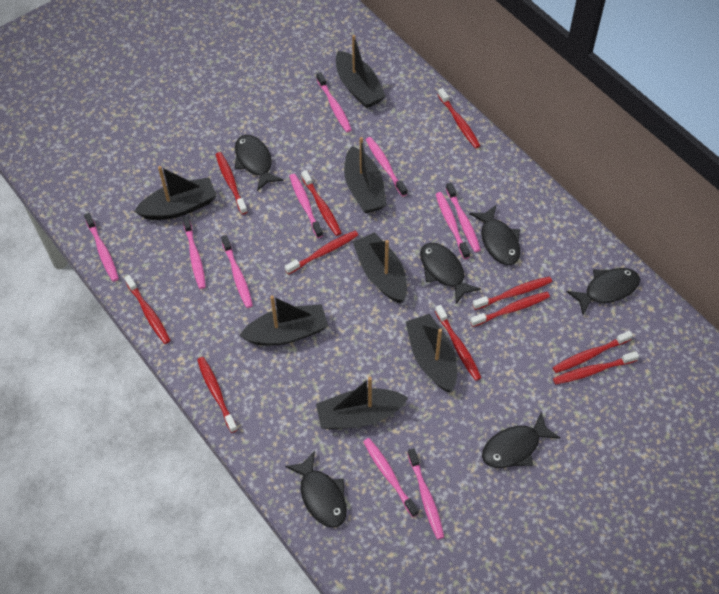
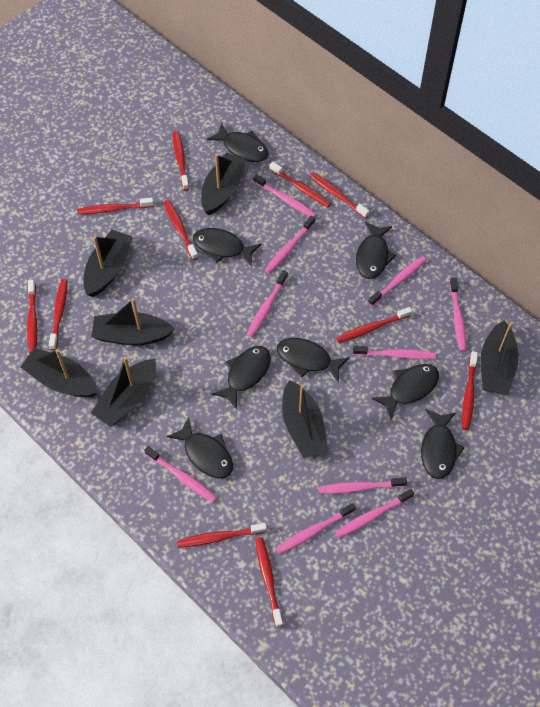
black fish: 6 -> 8

